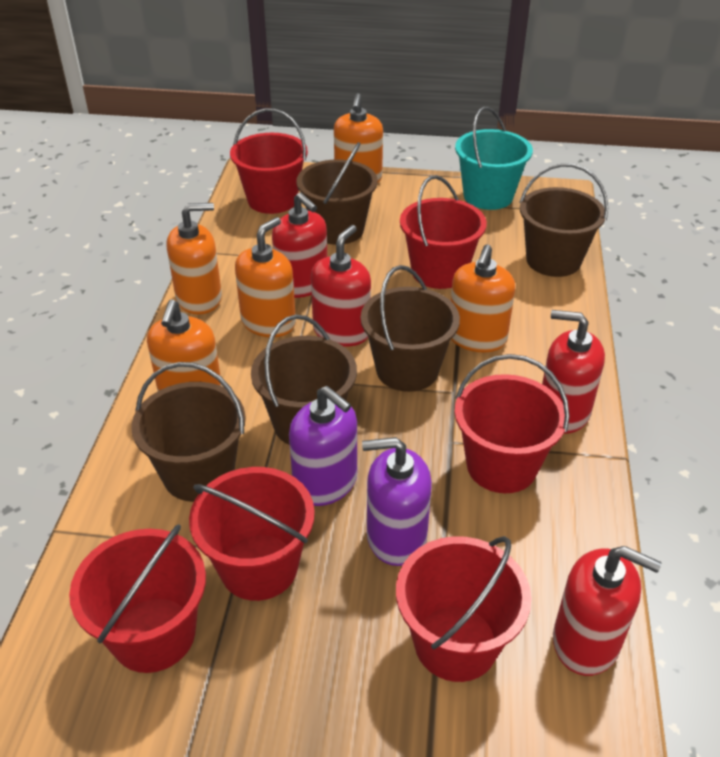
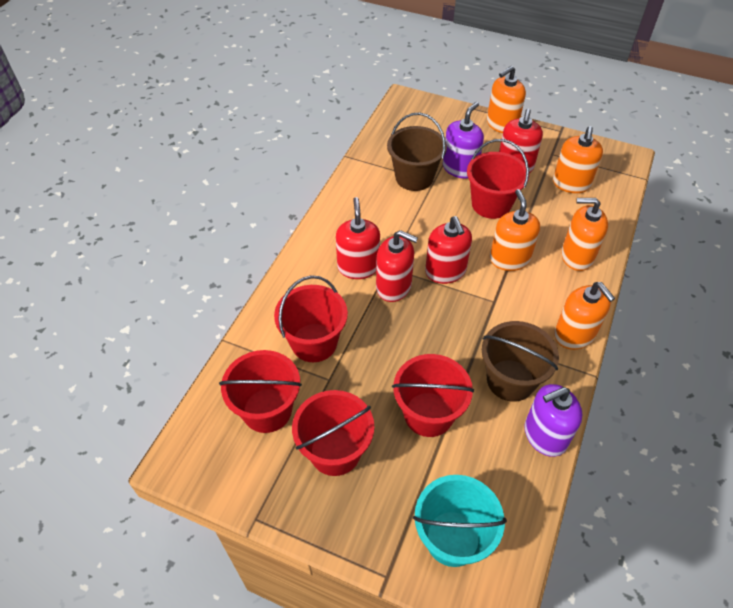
brown bucket: 5 -> 2
red bucket: 6 -> 5

